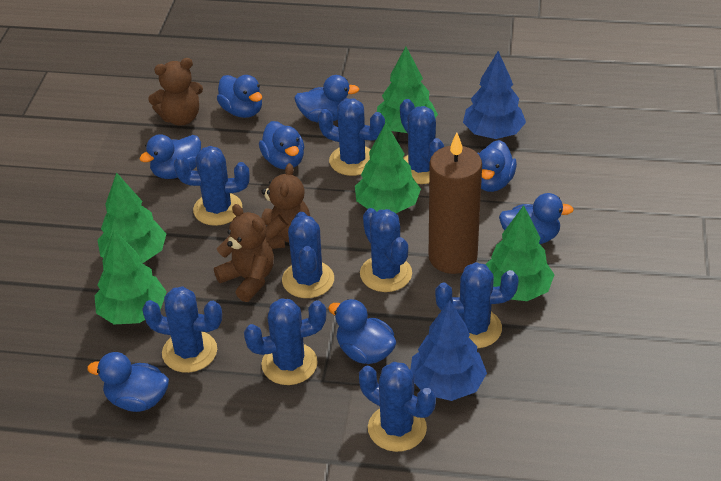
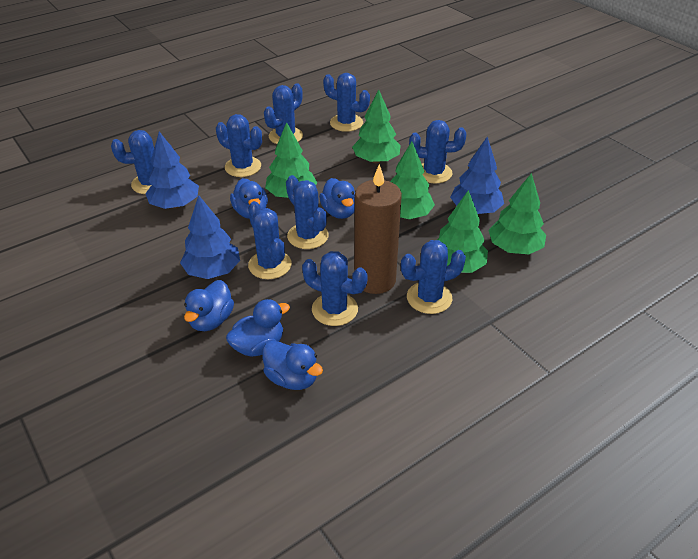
blue duck: 8 -> 5
blue tree: 2 -> 3
brown teddy bear: 3 -> 0

